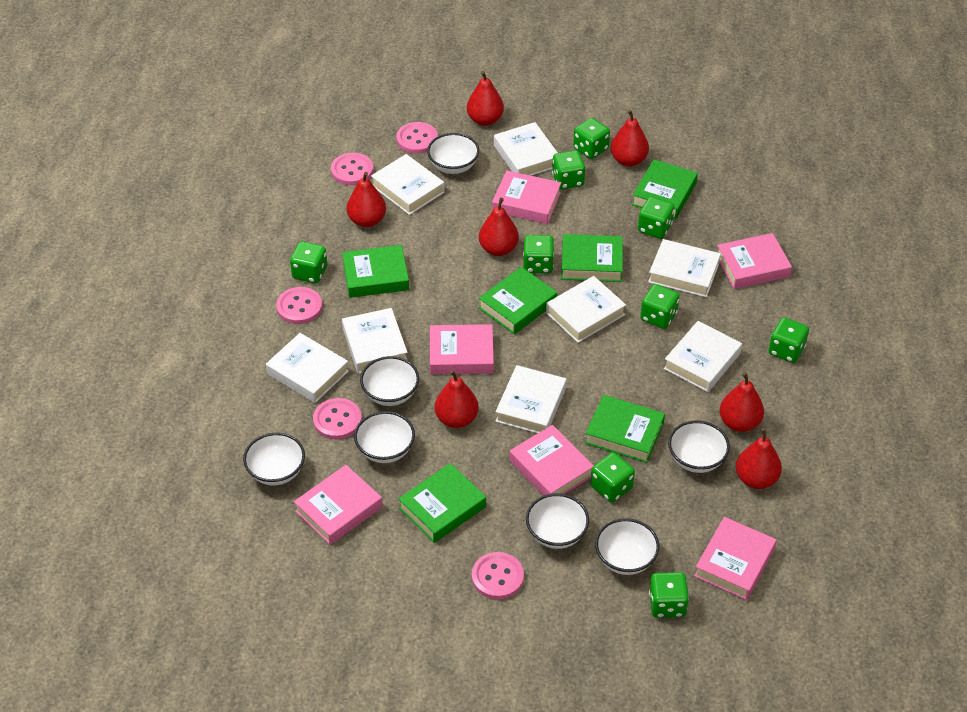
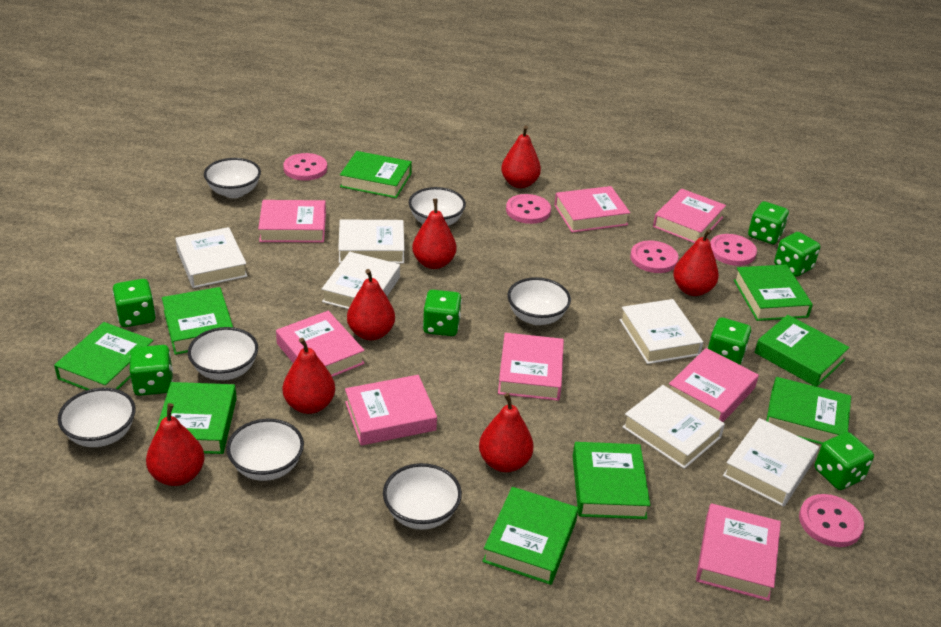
green book: 6 -> 9
green dice: 9 -> 7
pink book: 6 -> 8
white book: 8 -> 6

